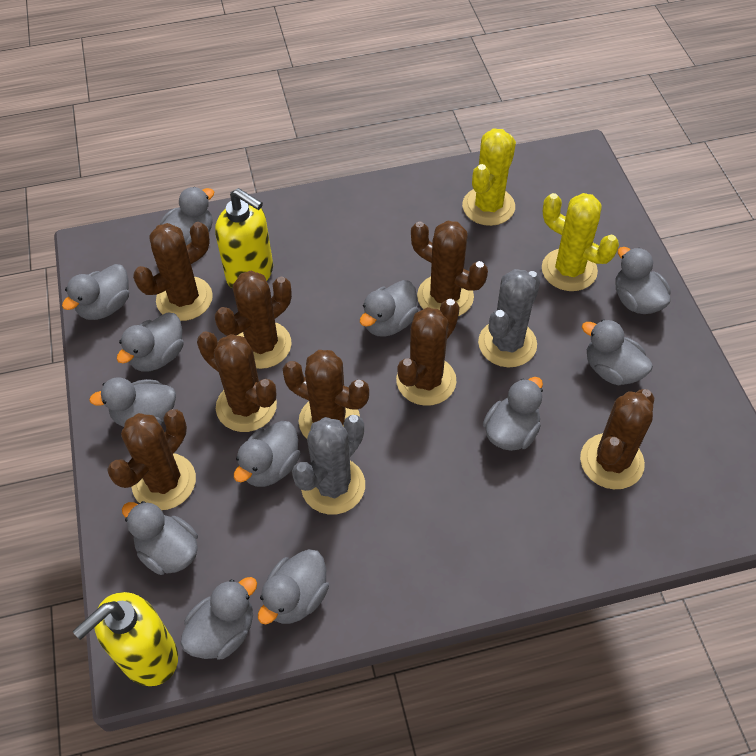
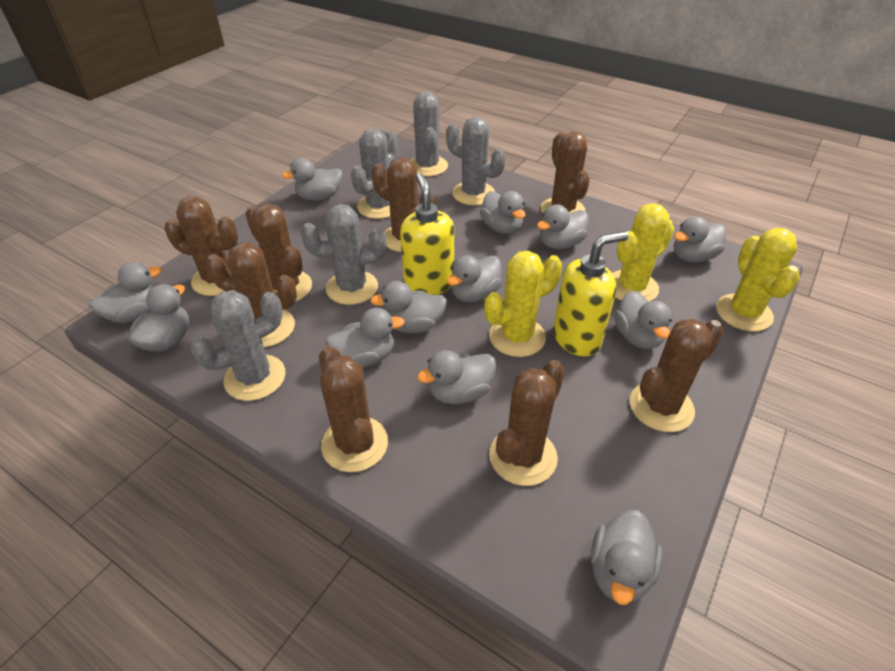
grey cactus: 2 -> 5
yellow cactus: 2 -> 3

